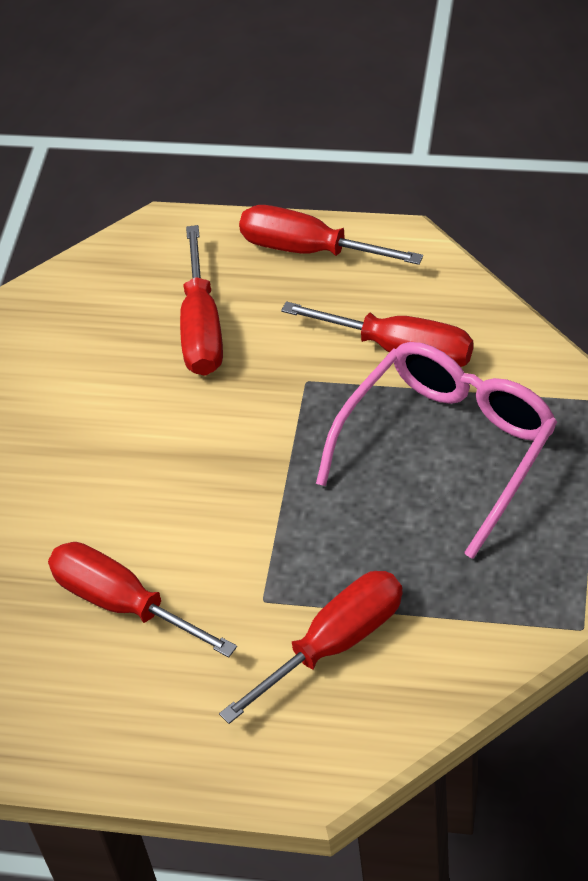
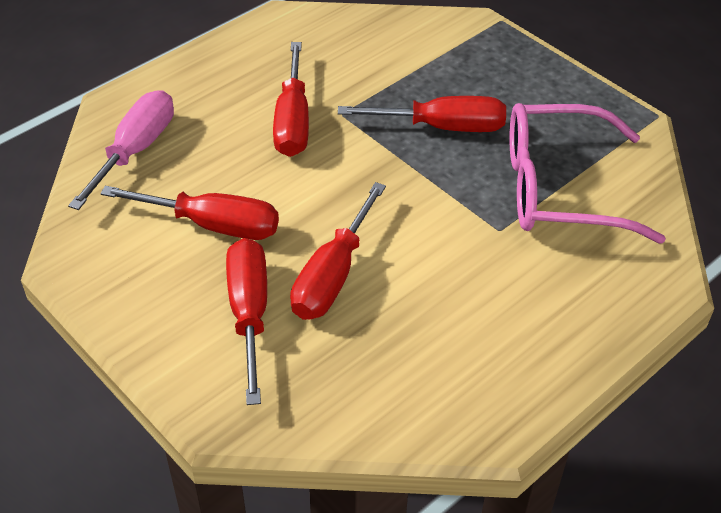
pink screwdriver: 0 -> 1

